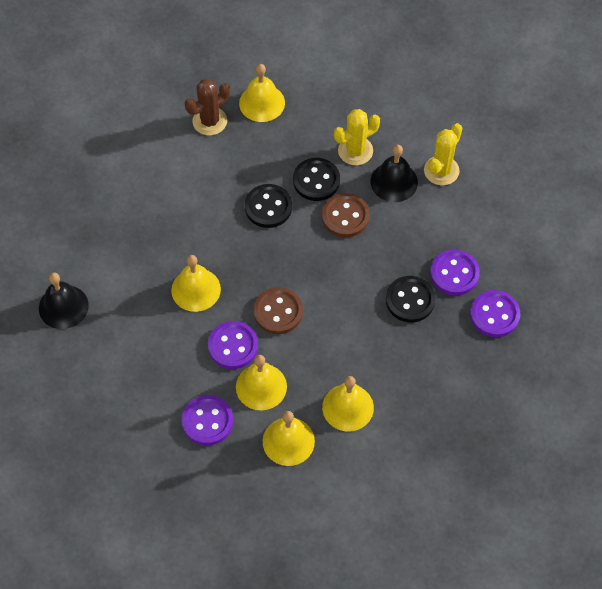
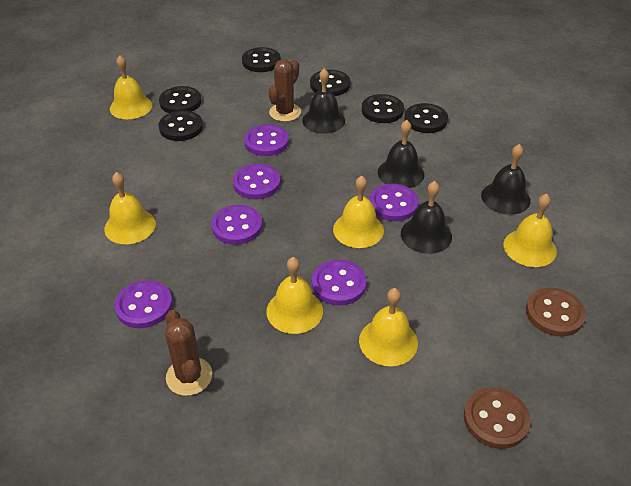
black bell: 2 -> 4
black button: 3 -> 6
brown cactus: 1 -> 2
purple button: 4 -> 6
yellow bell: 5 -> 6
yellow cactus: 2 -> 0

